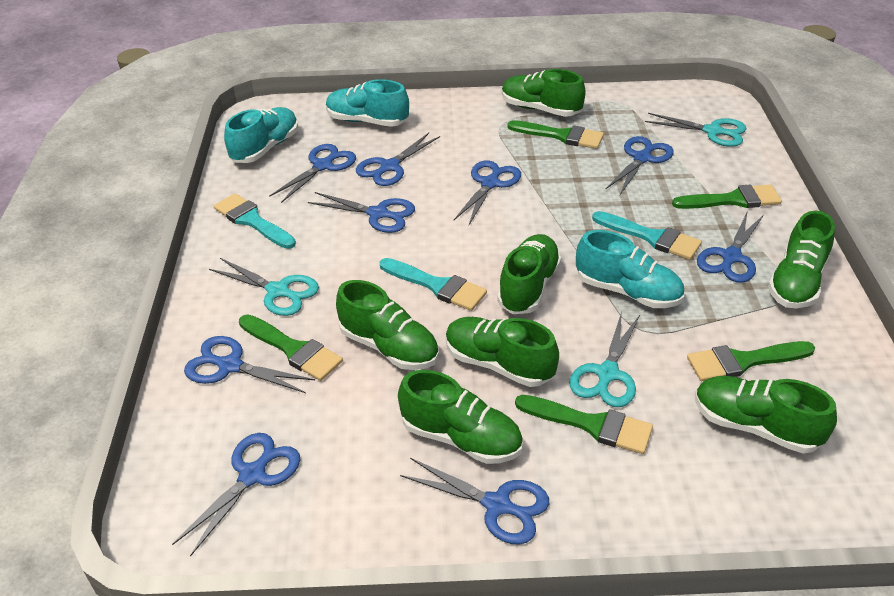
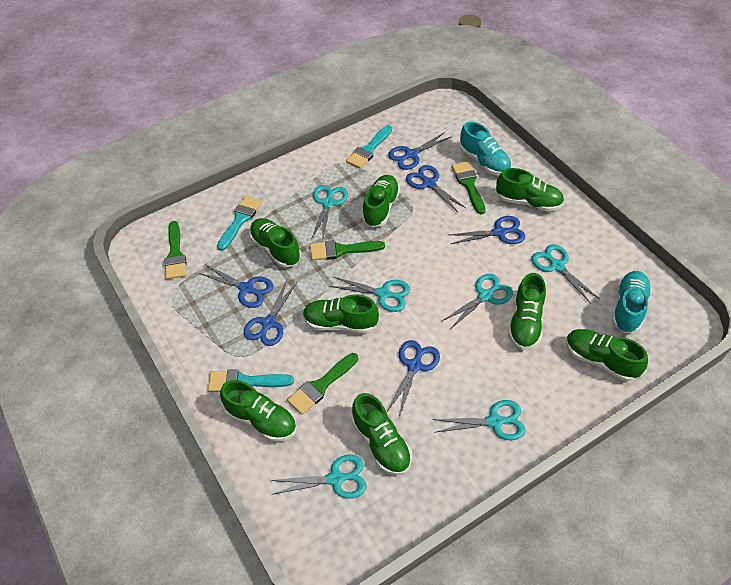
blue scissors: 9 -> 6
green brush: 5 -> 4
green shoe: 7 -> 8
turquoise scissors: 3 -> 6
turquoise shoe: 3 -> 2

